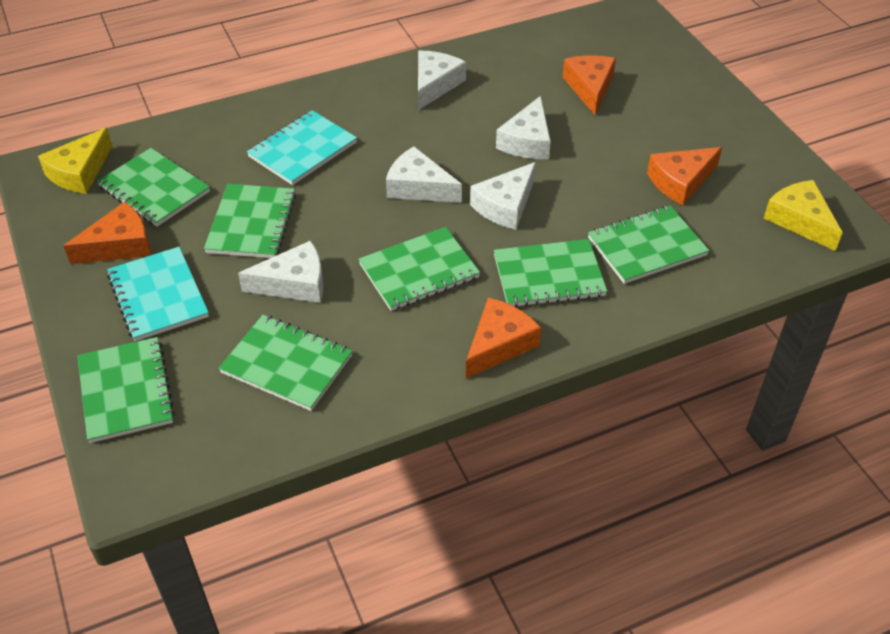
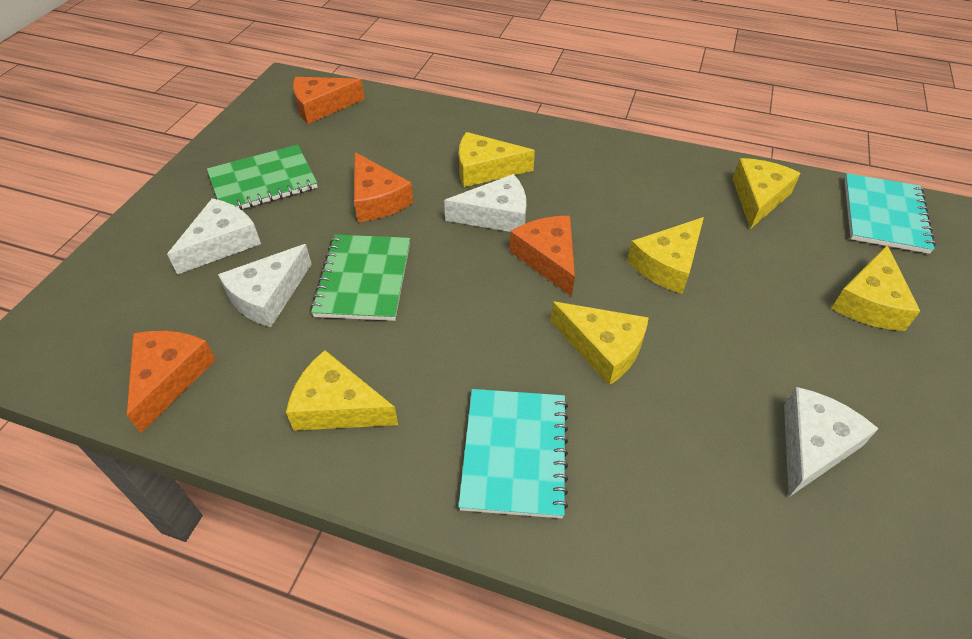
green notebook: 7 -> 2
white cheese: 5 -> 4
yellow cheese: 2 -> 6

